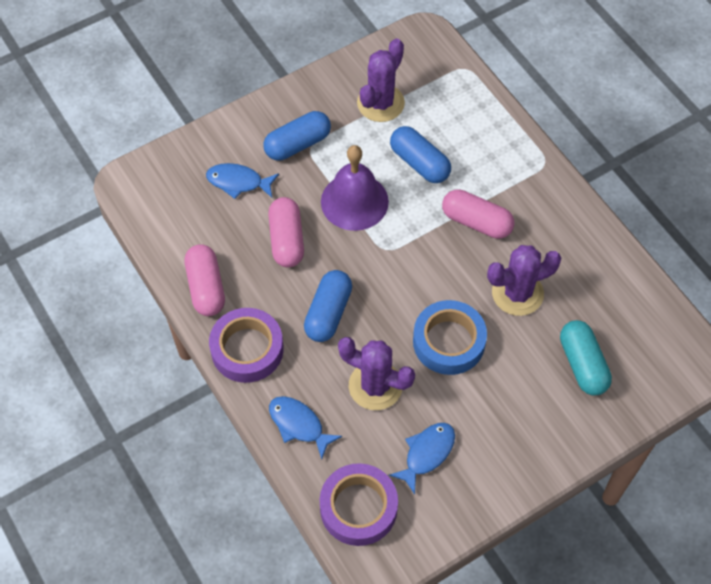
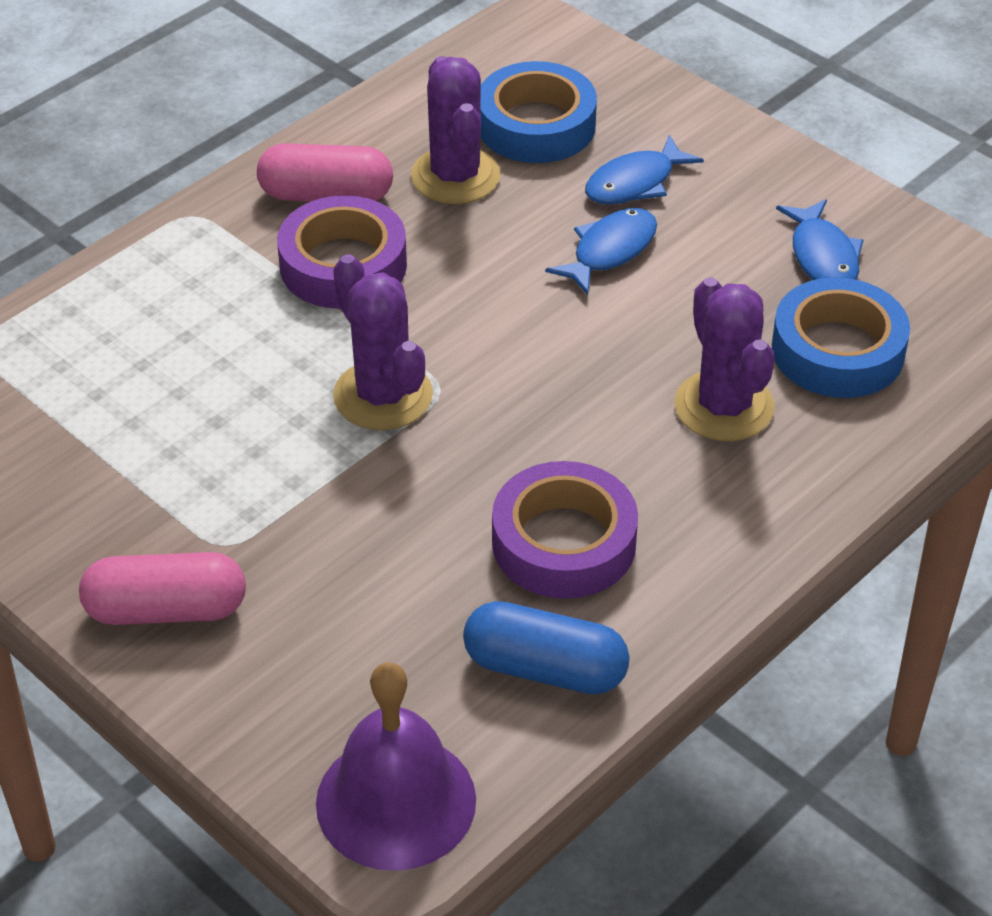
blue capsule: 3 -> 1
blue tape: 1 -> 2
pink capsule: 3 -> 2
turquoise capsule: 1 -> 0

